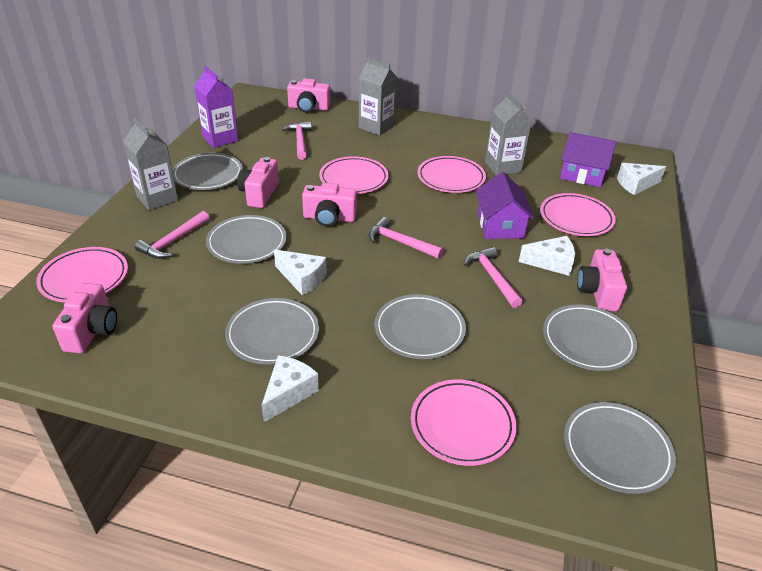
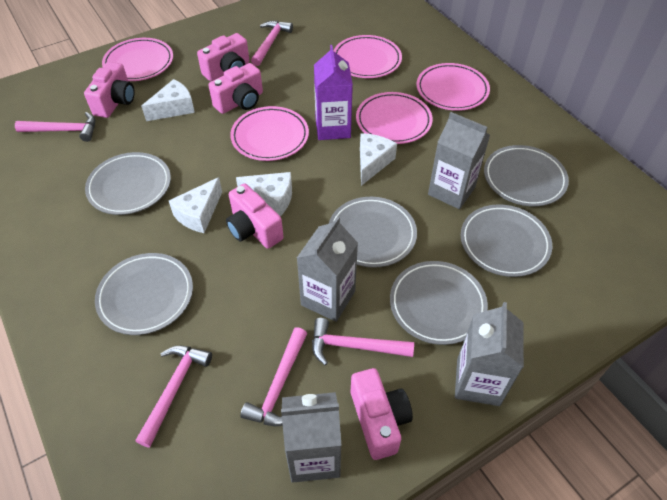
grey carton: 3 -> 4
pink hammer: 4 -> 5
purple house: 2 -> 0

